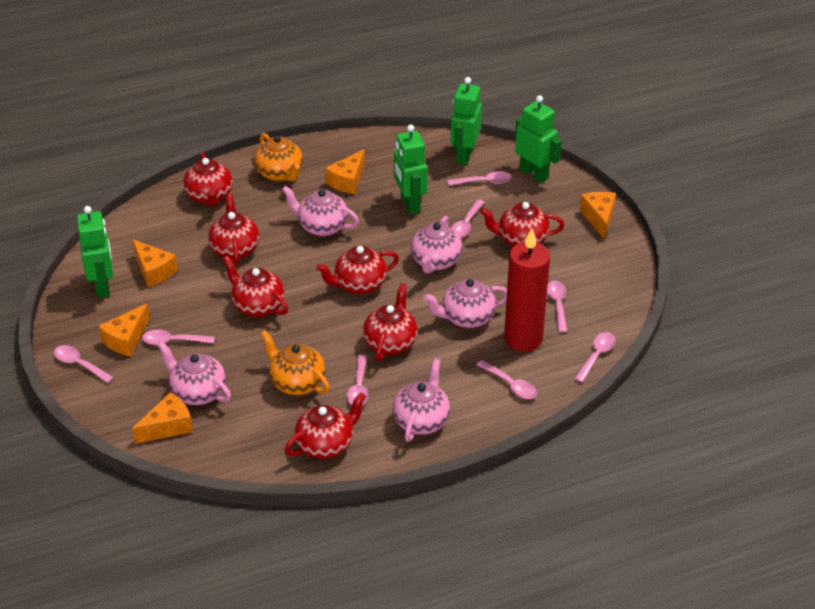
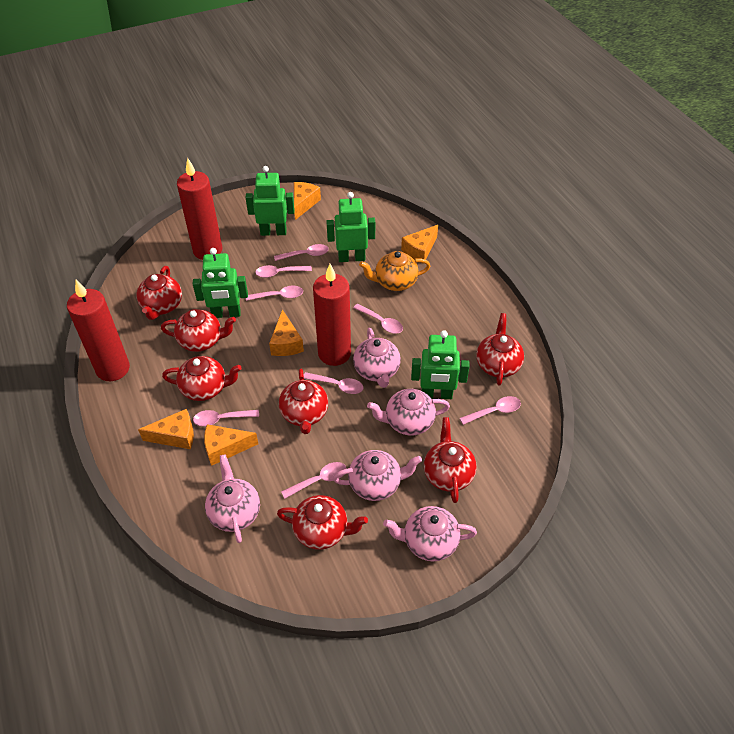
orange teapot: 2 -> 1
red candle: 1 -> 3

